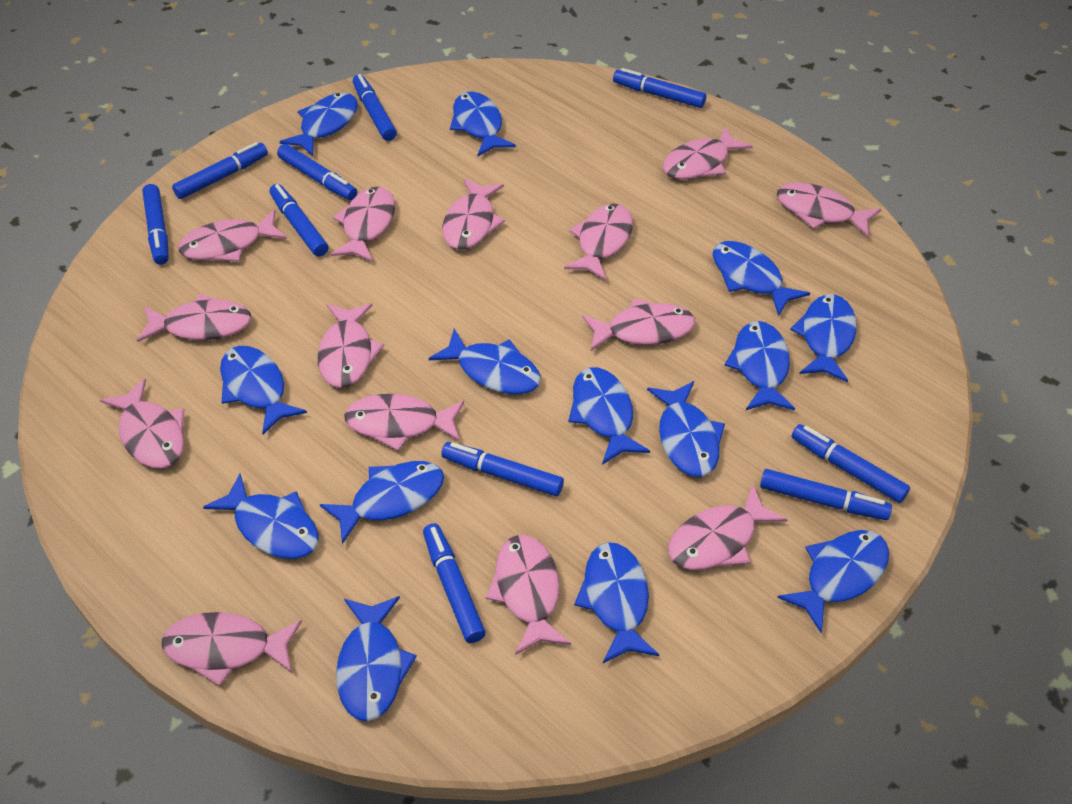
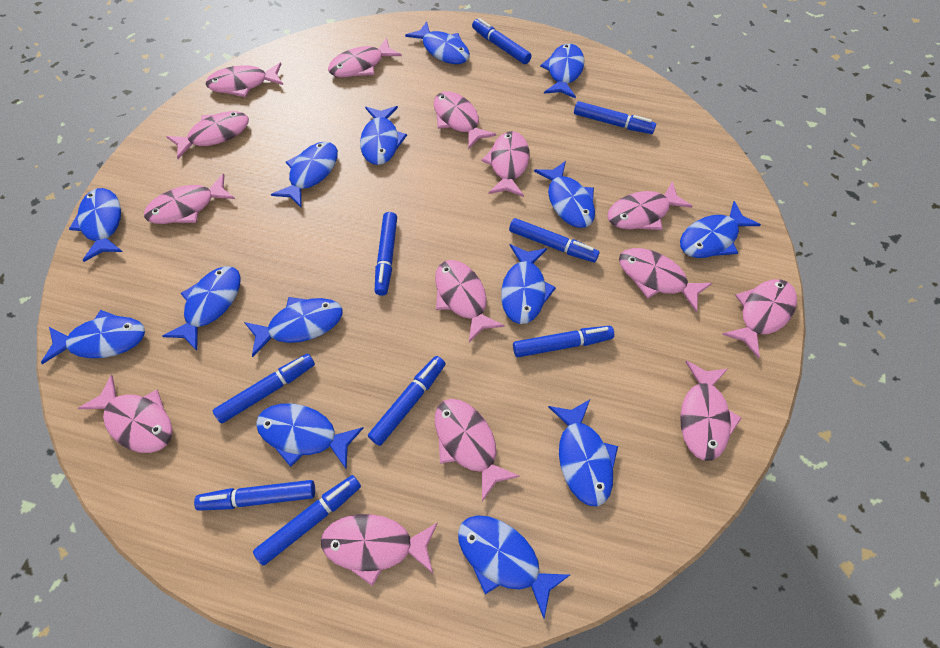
blue marker: 10 -> 9

